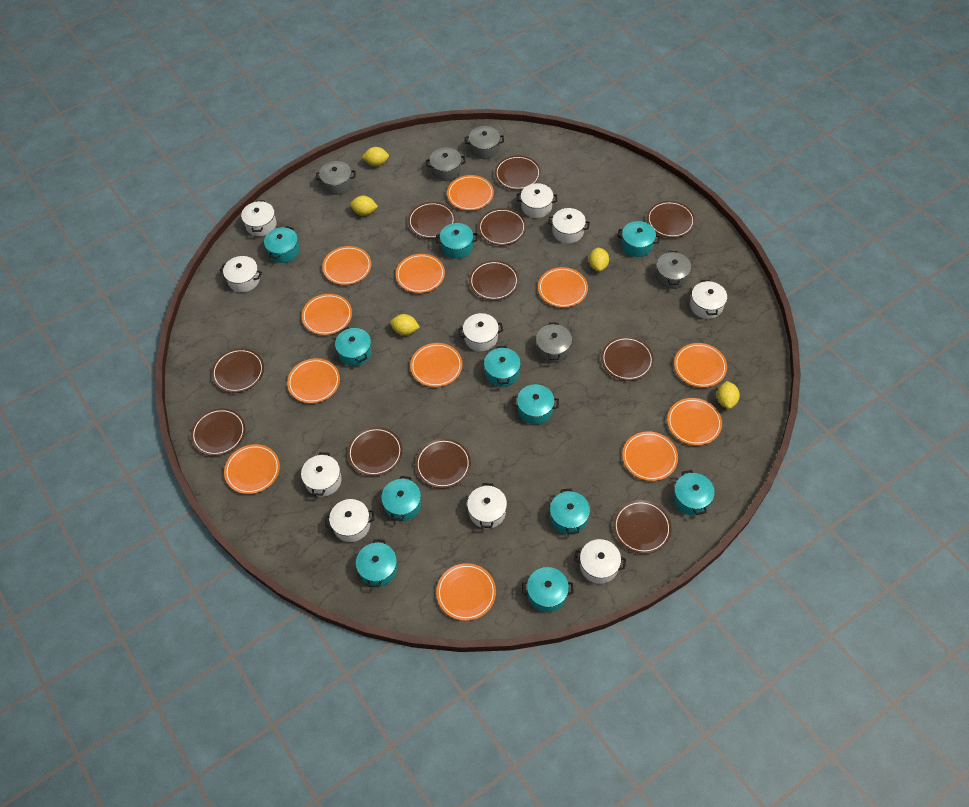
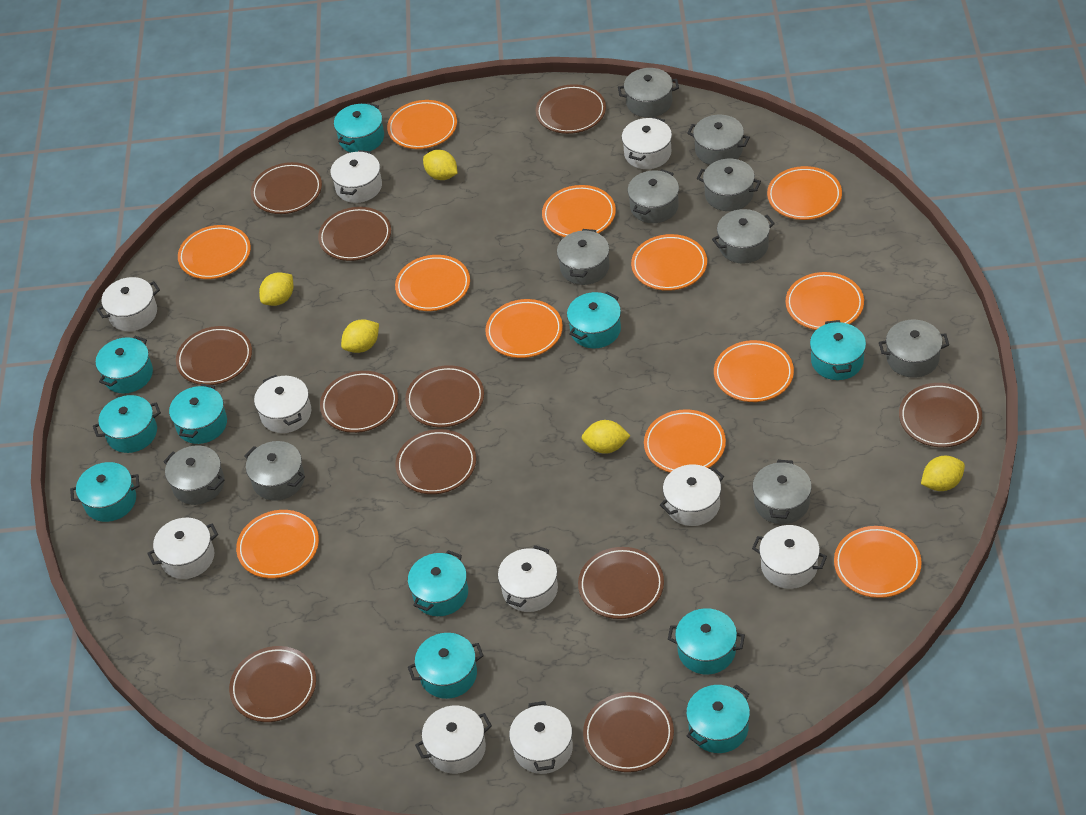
grey pot: 5 -> 10

